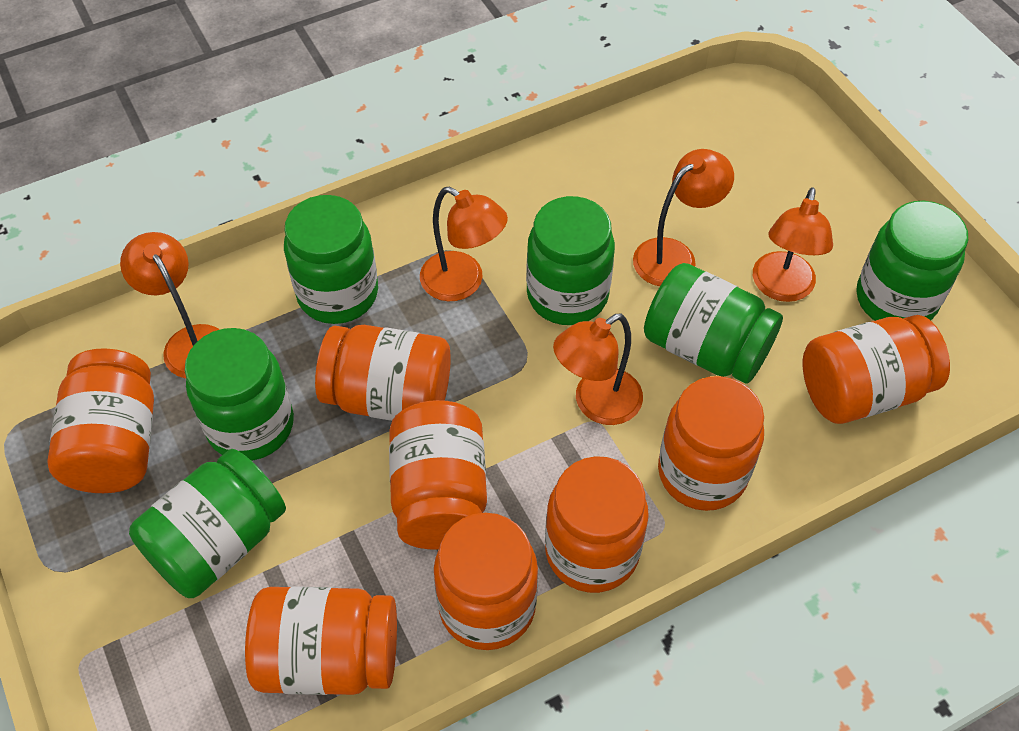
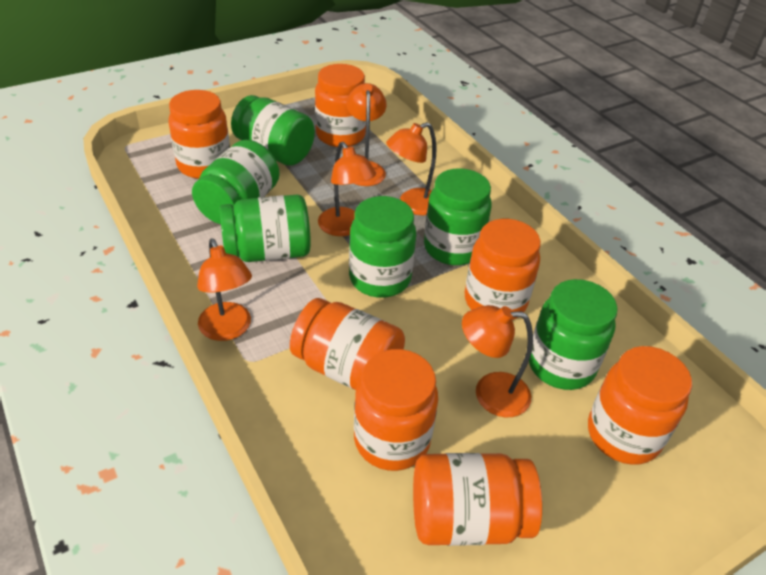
orange jar: 8 -> 7

